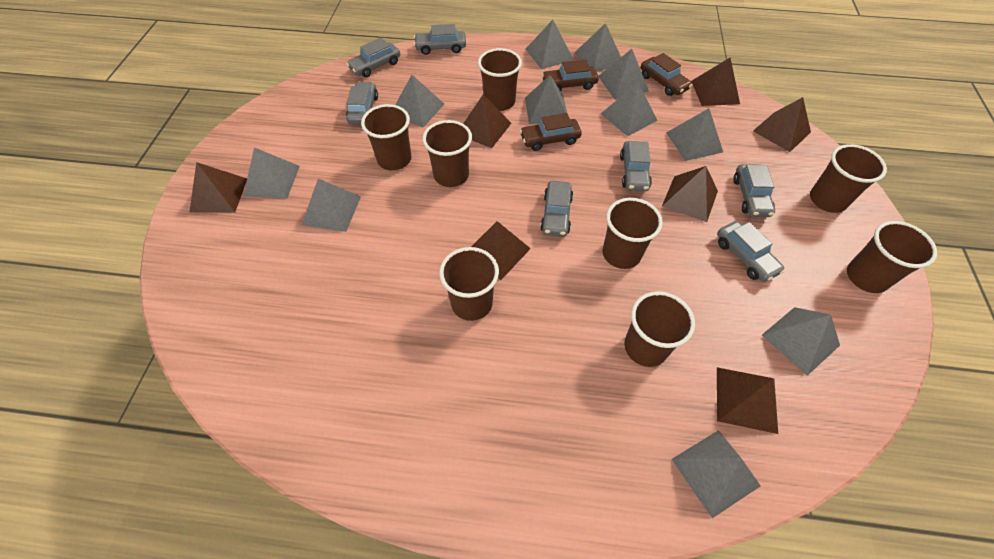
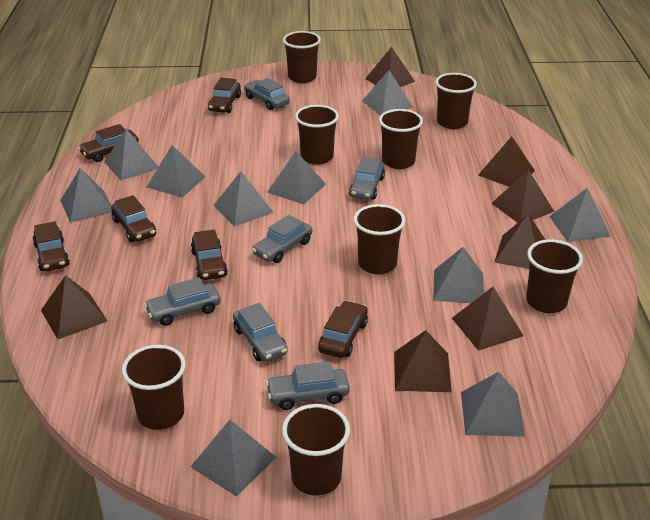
brown car: 3 -> 6
grey car: 7 -> 6
grey pyramid: 11 -> 10

